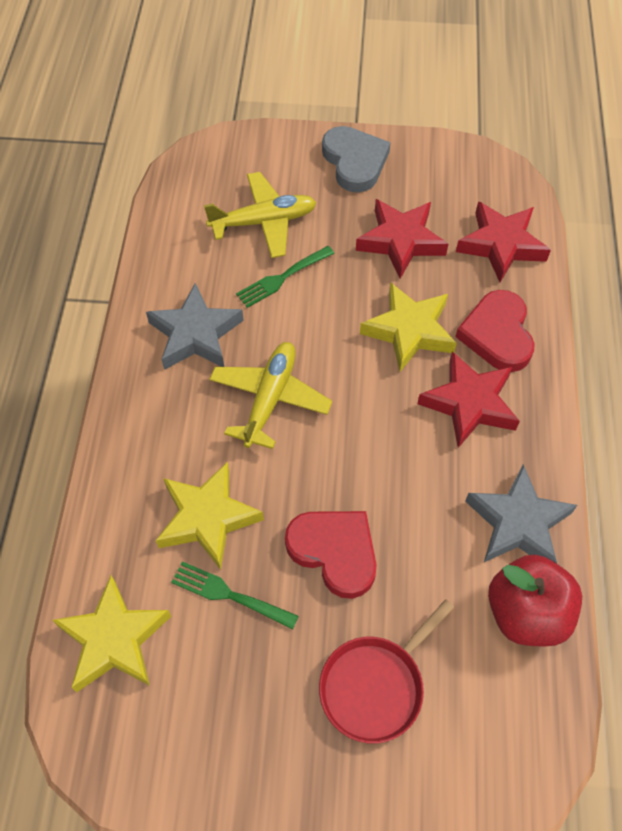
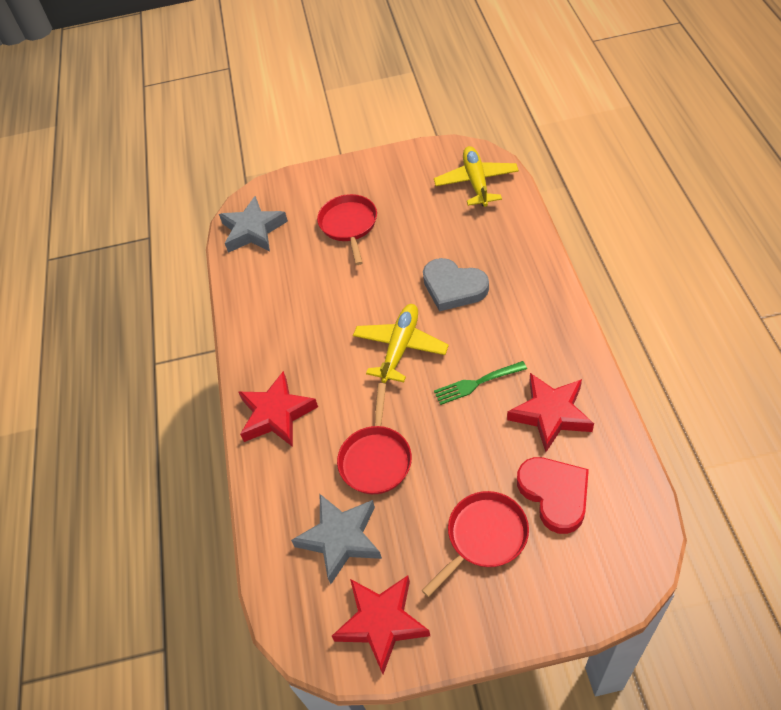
green fork: 2 -> 1
red apple: 1 -> 0
red heart: 2 -> 1
red pan: 1 -> 3
yellow star: 3 -> 0

